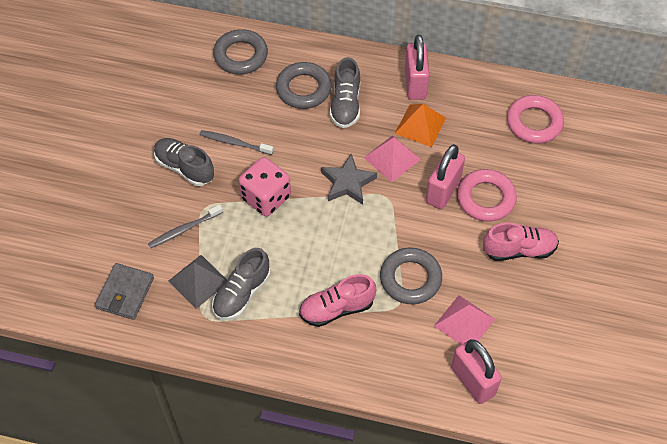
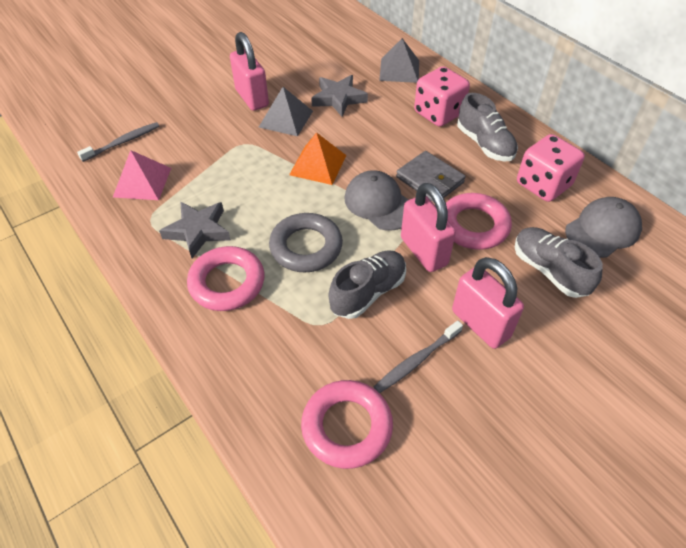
grey cap: 0 -> 2
grey pyramid: 1 -> 2
grey ring: 3 -> 1
grey star: 1 -> 2
pink dice: 1 -> 2
pink pyramid: 2 -> 1
pink ring: 2 -> 3
pink shoe: 2 -> 0

